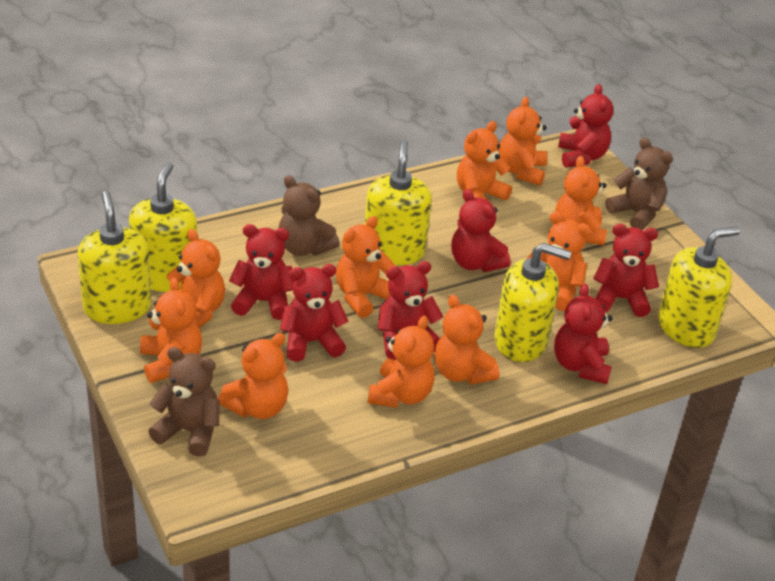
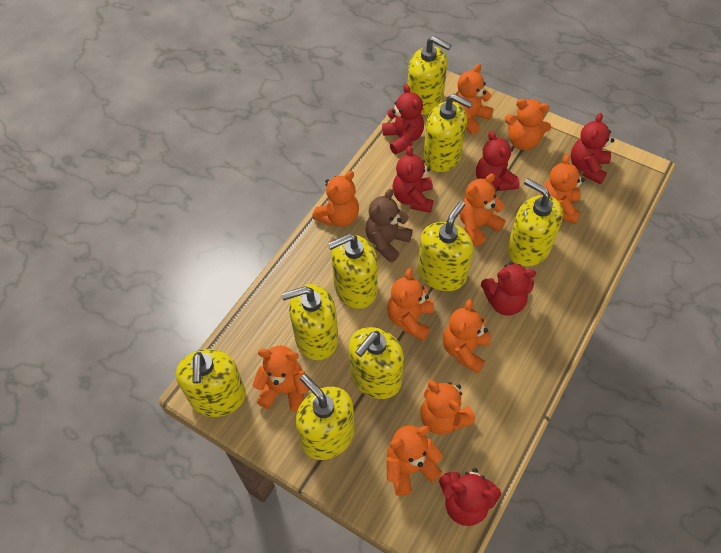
brown teddy bear: 3 -> 1
red teddy bear: 7 -> 6
yellow soap dispenser: 5 -> 9

